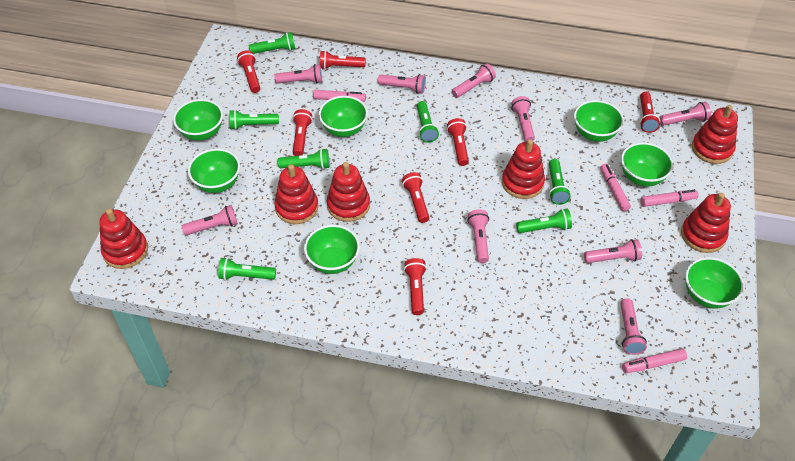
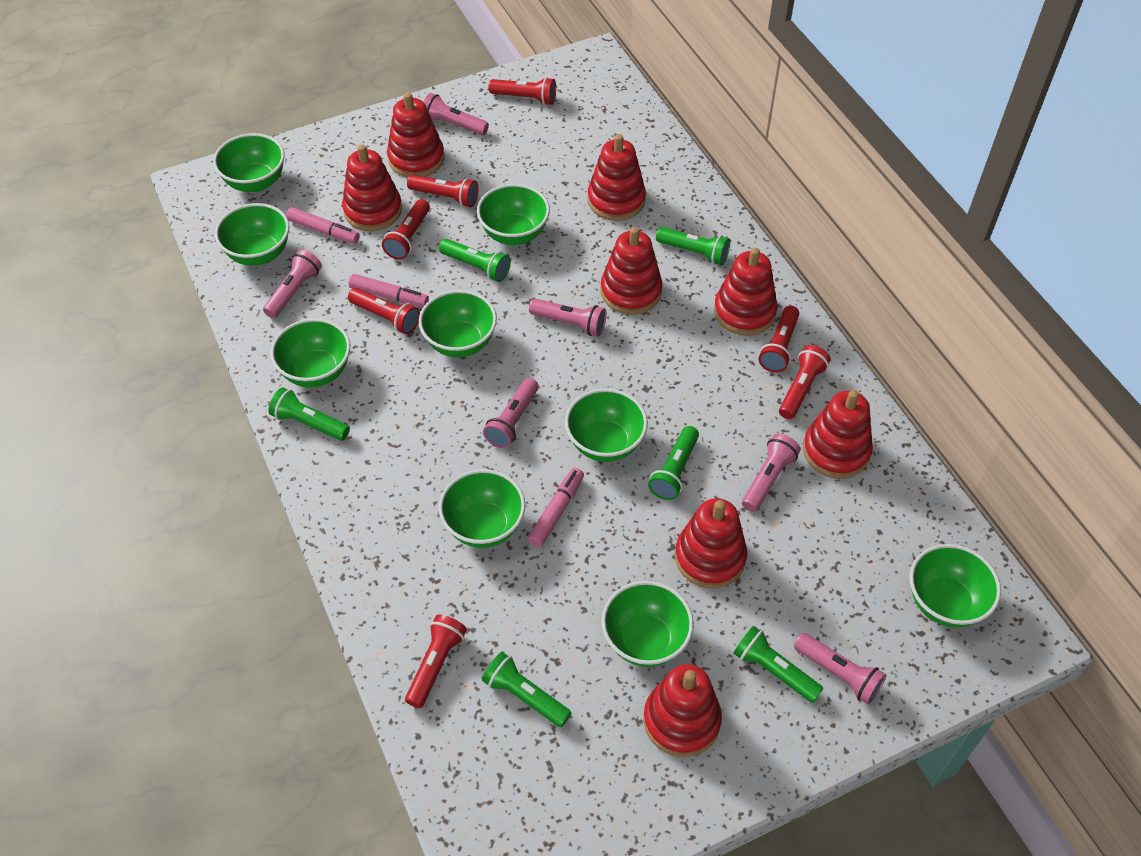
green bowl: 7 -> 9
green flashlight: 7 -> 6
pink flashlight: 9 -> 6
pink marker: 4 -> 3
red stacking toy: 6 -> 8

